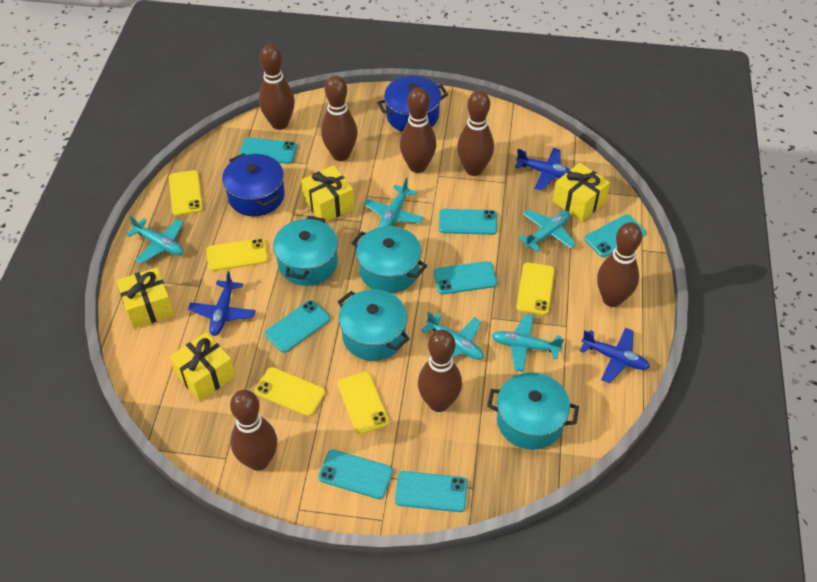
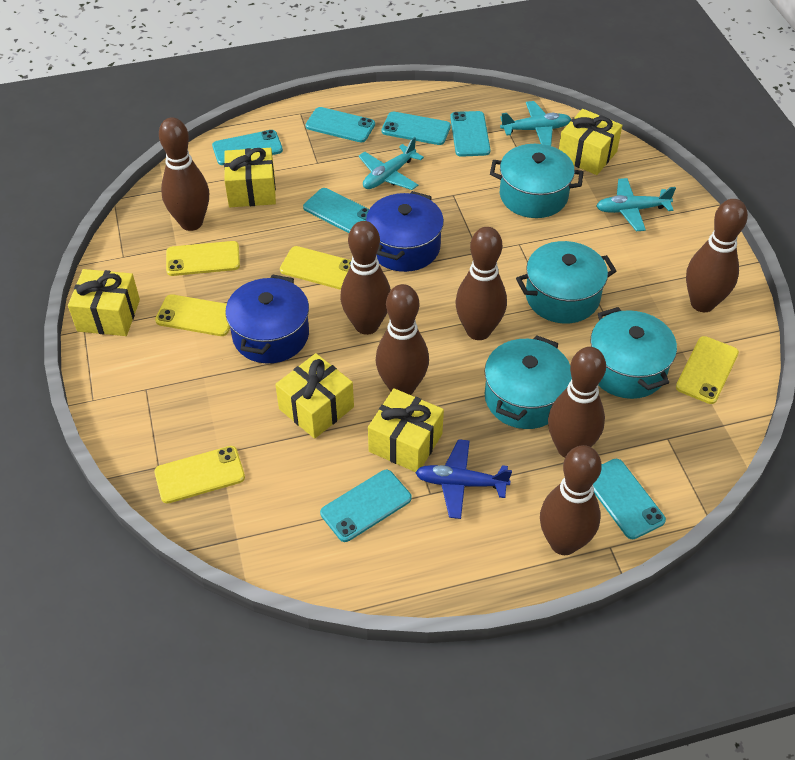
blue plane: 3 -> 1
turquoise plane: 5 -> 3
yellow gift: 4 -> 5

